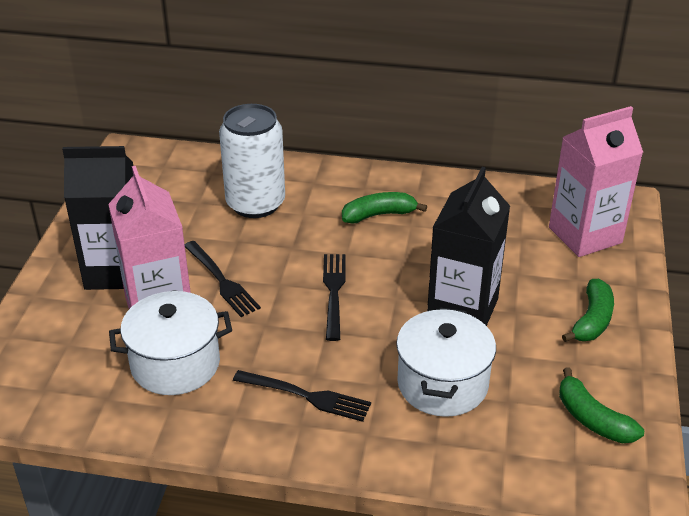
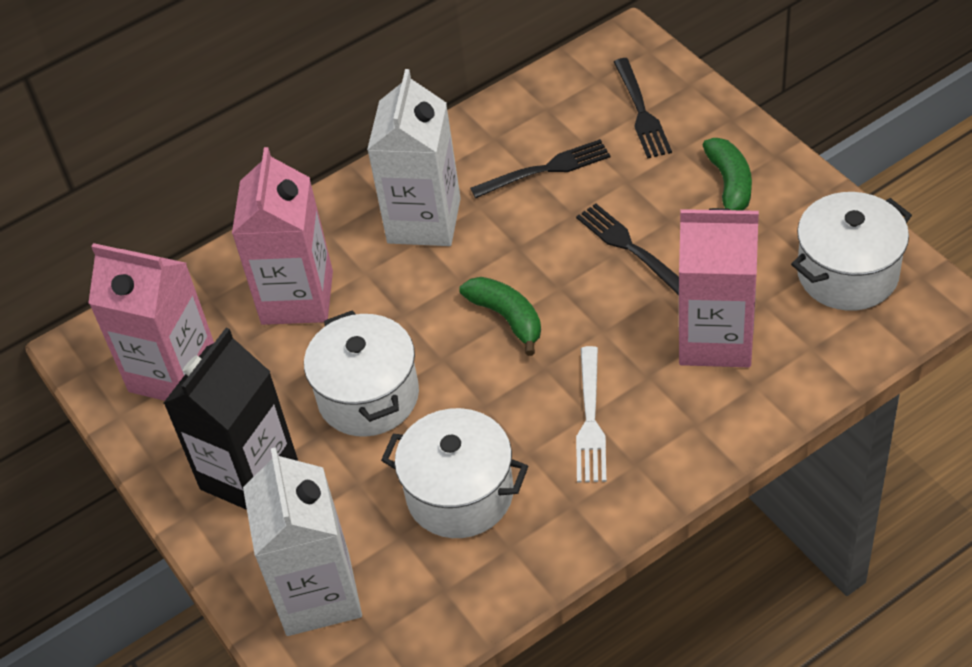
black carton: 2 -> 1
green banana: 3 -> 2
pink carton: 2 -> 3
white can: 1 -> 0
white carton: 0 -> 2
white fork: 0 -> 1
white pot: 2 -> 3

